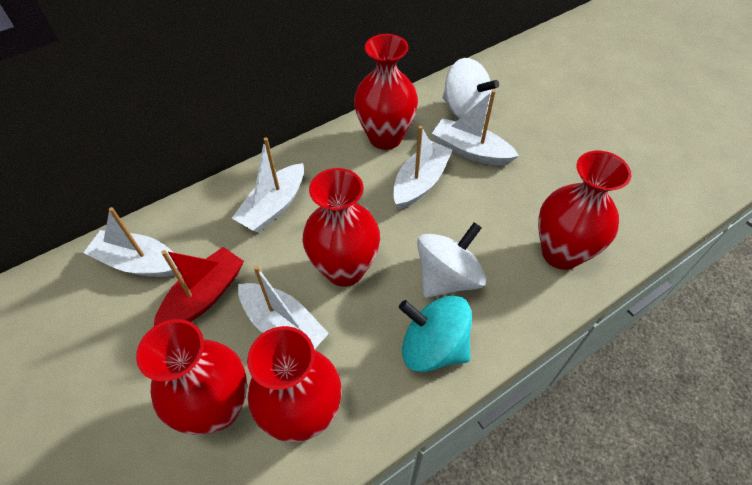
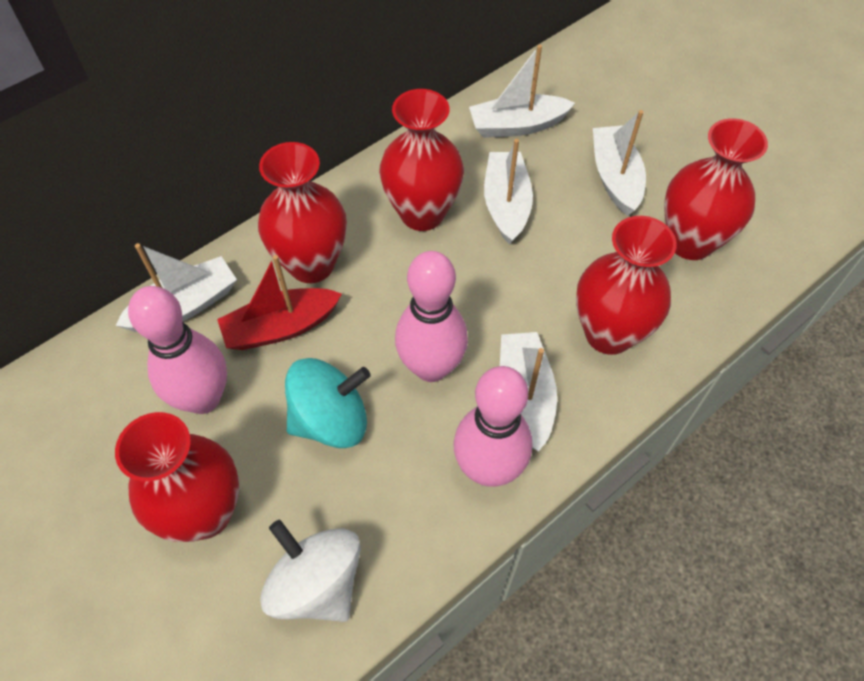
pink bowling pin: 0 -> 3
white spinning top: 2 -> 1

